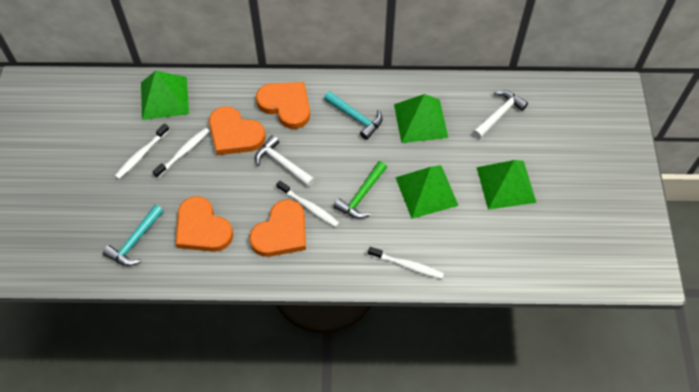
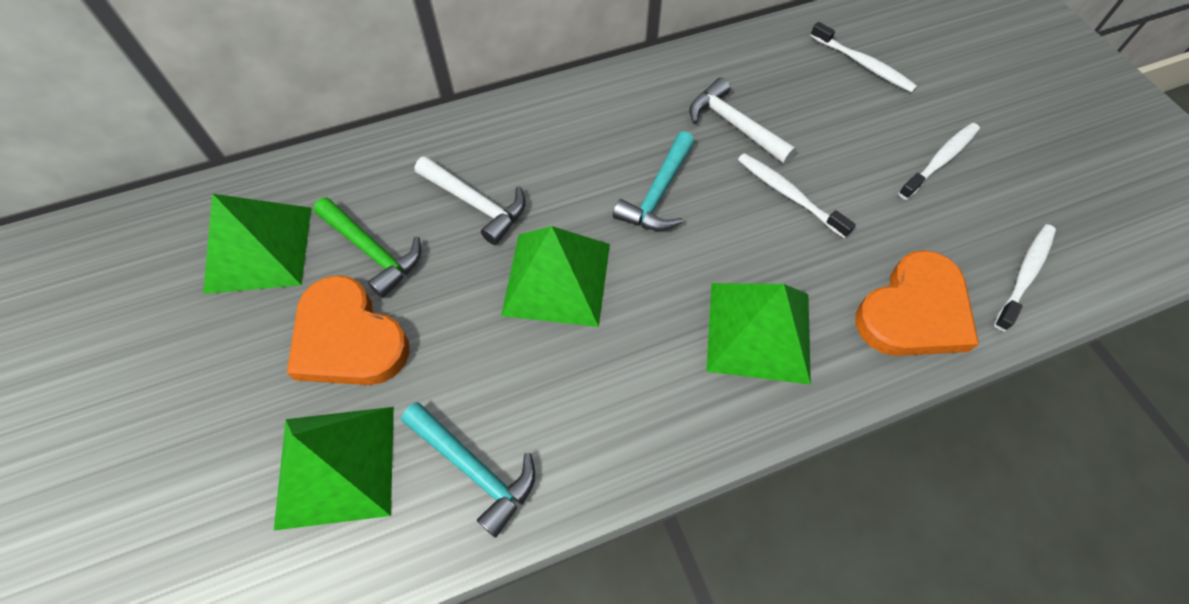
orange heart: 4 -> 2

